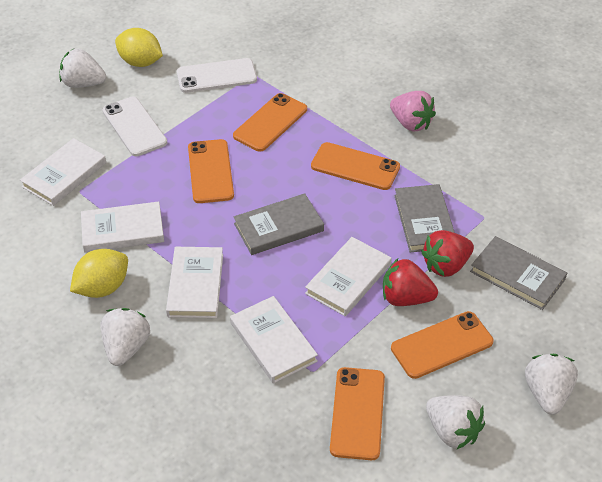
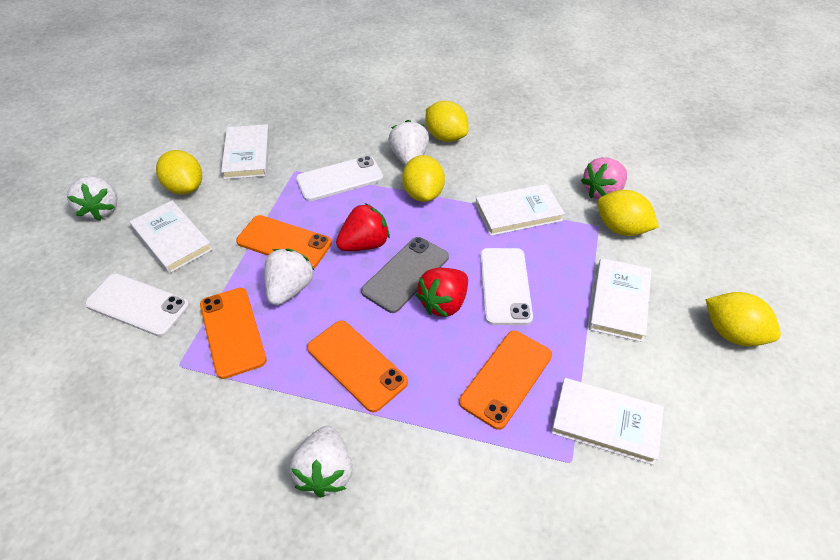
grey book: 3 -> 0
grey phone: 0 -> 1
orange phone: 5 -> 4
white phone: 2 -> 3
yellow lemon: 2 -> 5

